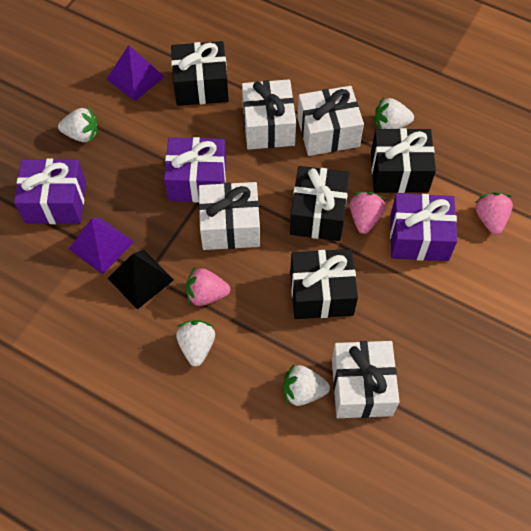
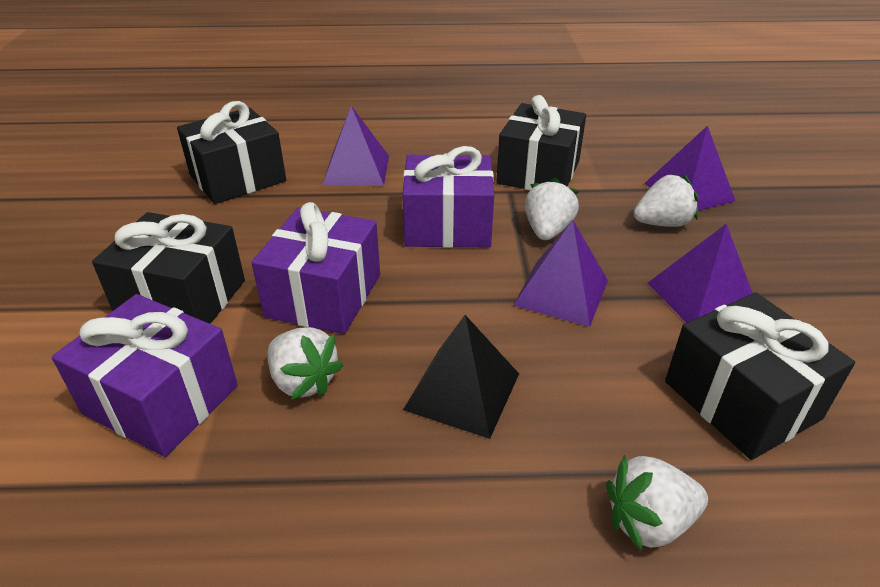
pink strawberry: 3 -> 0
purple pyramid: 2 -> 4
white gift: 4 -> 0

